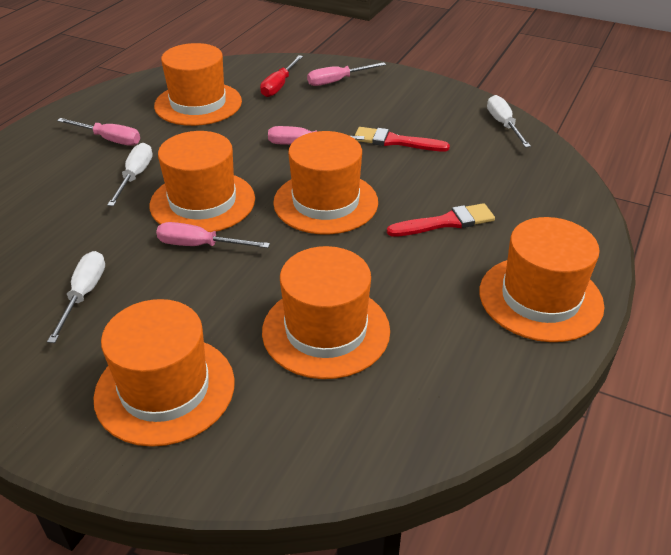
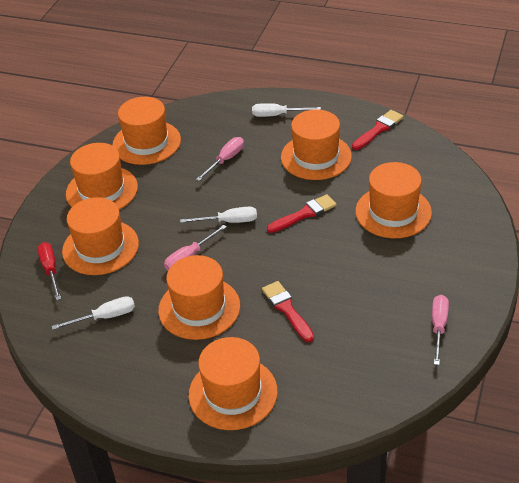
orange hat: 6 -> 7
pink screwdriver: 4 -> 3
red brush: 2 -> 3

